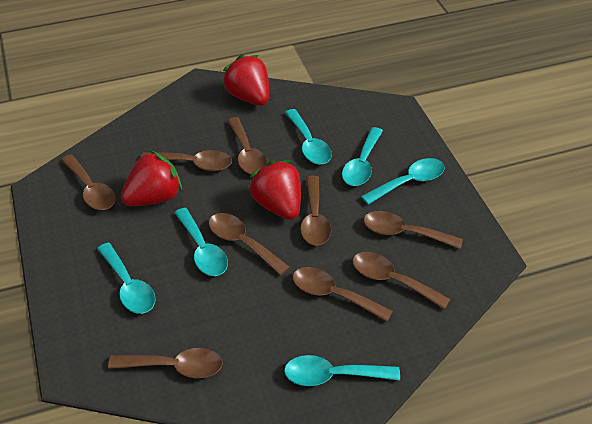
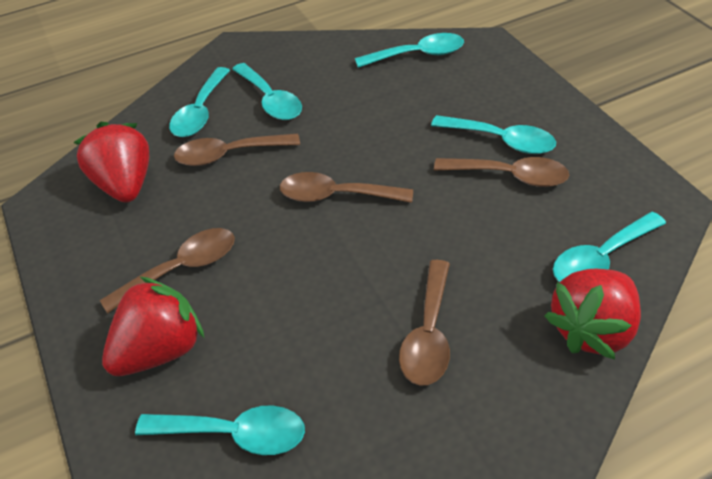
brown spoon: 9 -> 5

